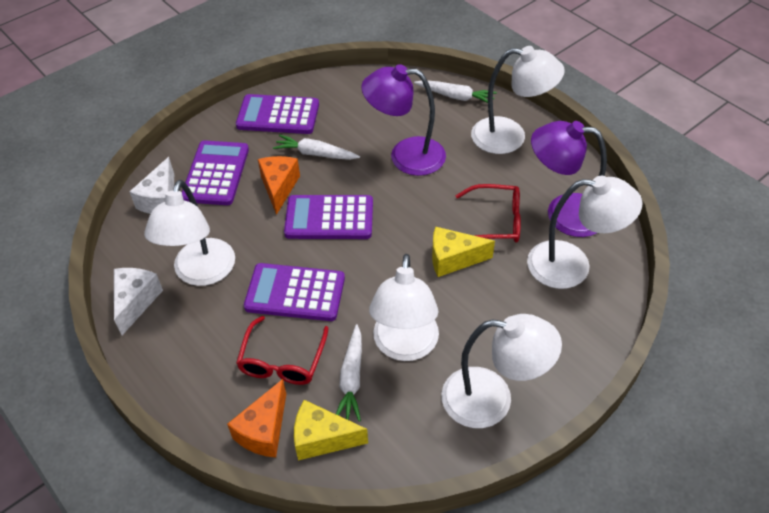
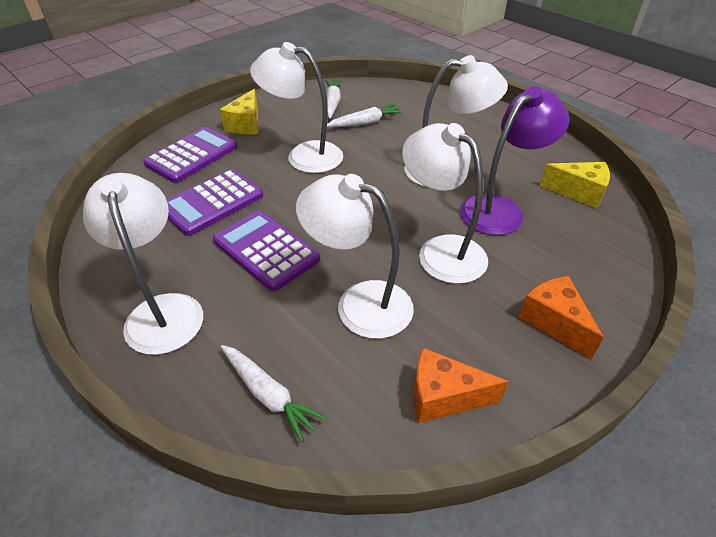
purple calculator: 4 -> 3
purple lamp: 2 -> 1
red glasses: 2 -> 0
white cheese: 2 -> 0

